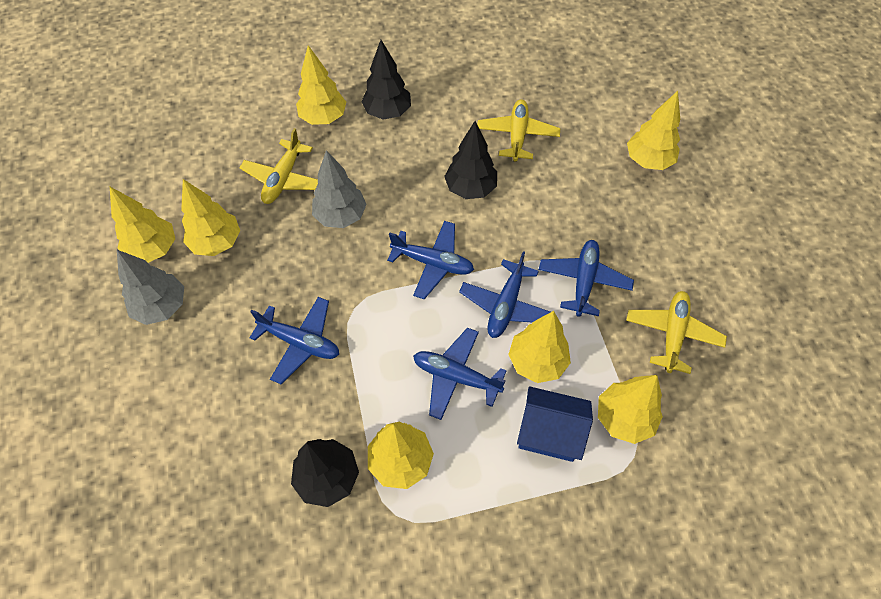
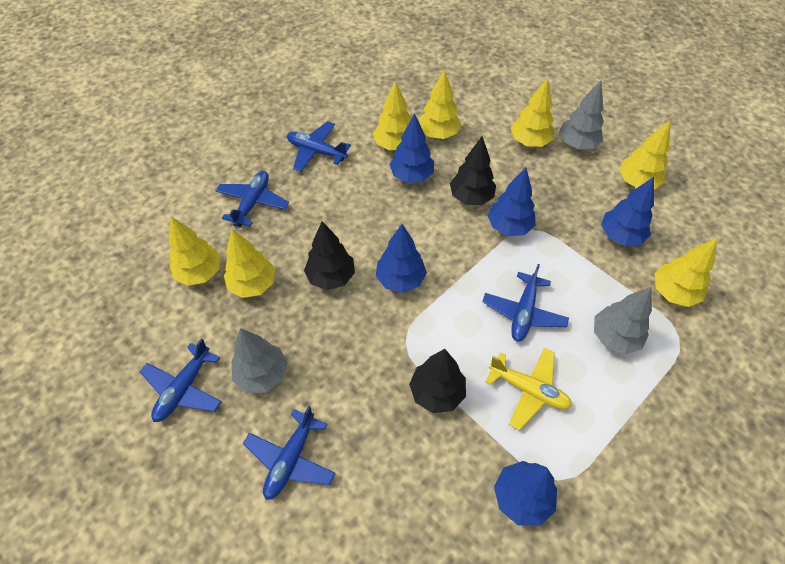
blue house: 1 -> 0
blue tree: 0 -> 5
grey tree: 2 -> 3
yellow plane: 3 -> 1

